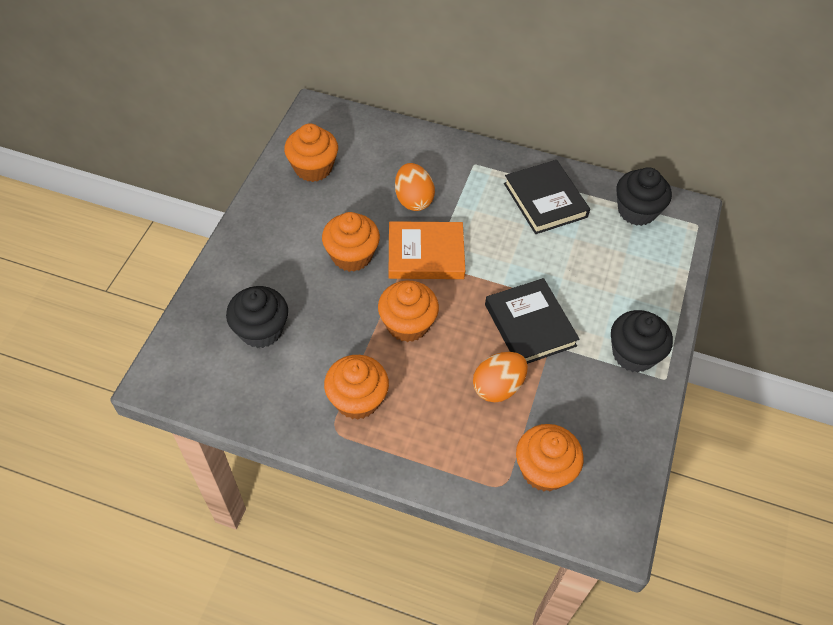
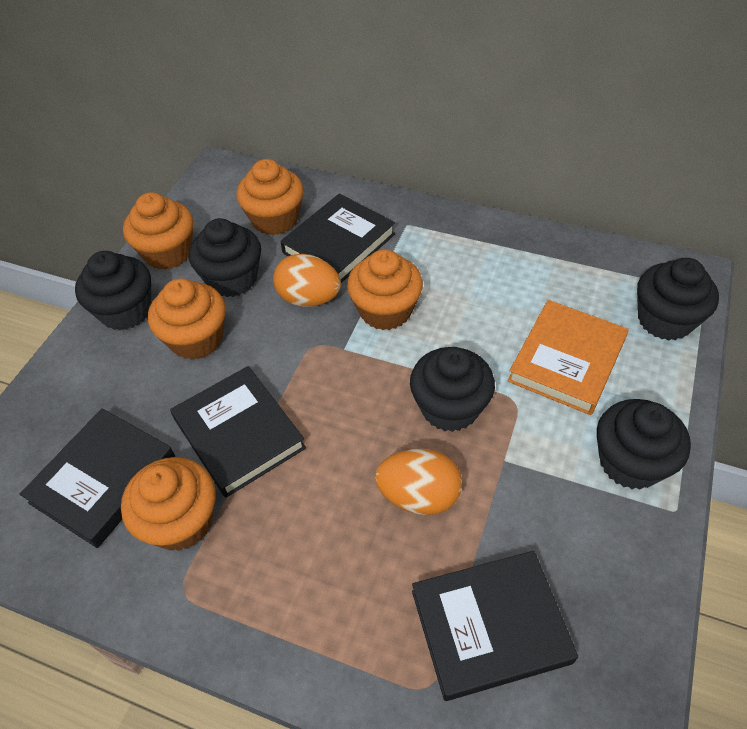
black book: 2 -> 4
black cupcake: 3 -> 5

